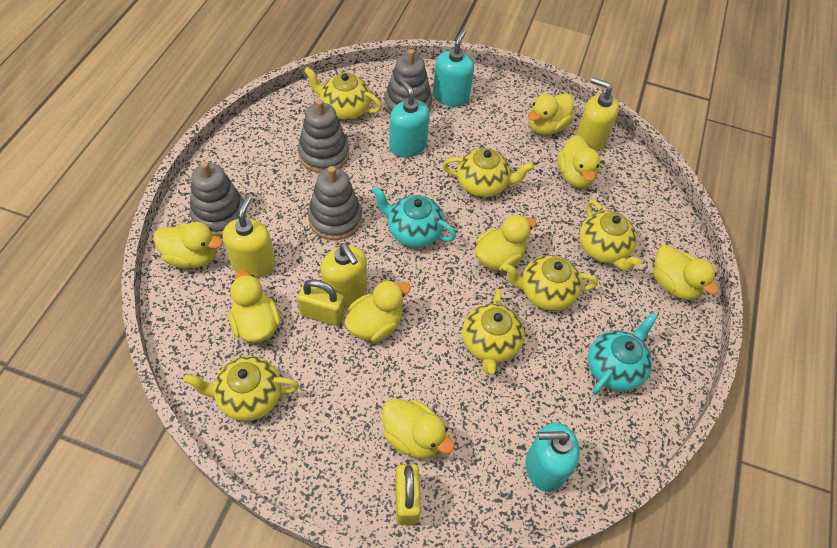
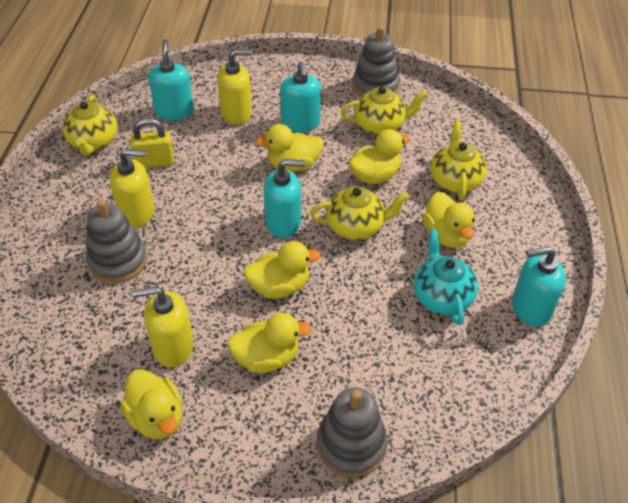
grey stacking toy: 4 -> 3
turquoise soap dispenser: 3 -> 4
turquoise teapot: 2 -> 1
yellow duck: 8 -> 6
yellow padlock: 2 -> 1
yellow teapot: 6 -> 4

